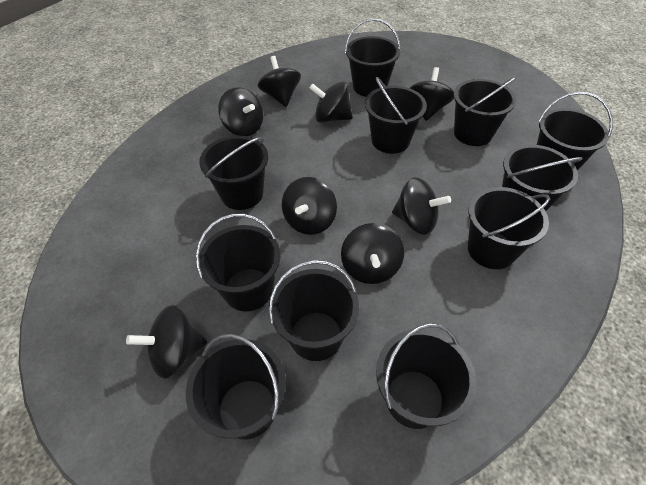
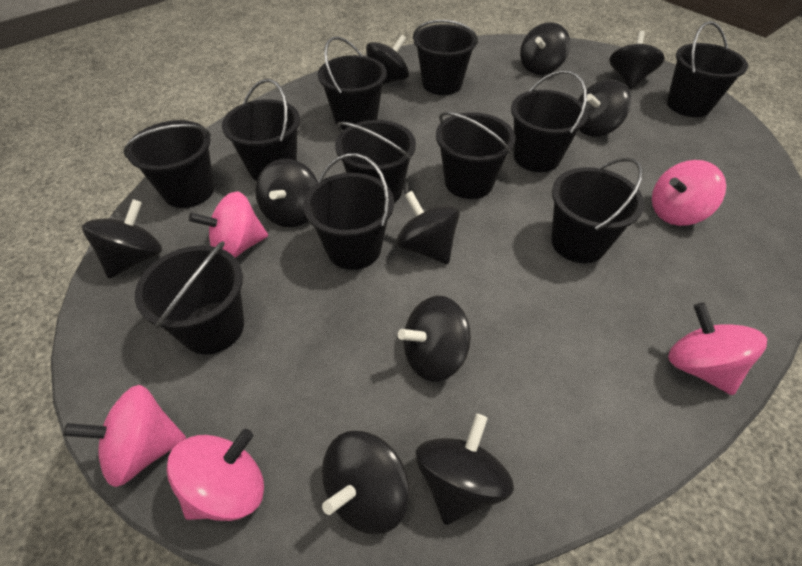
black spinning top: 8 -> 10
pink spinning top: 0 -> 5

